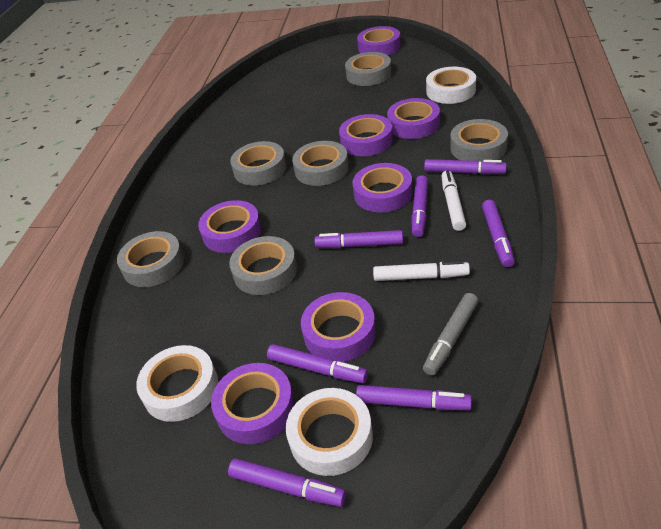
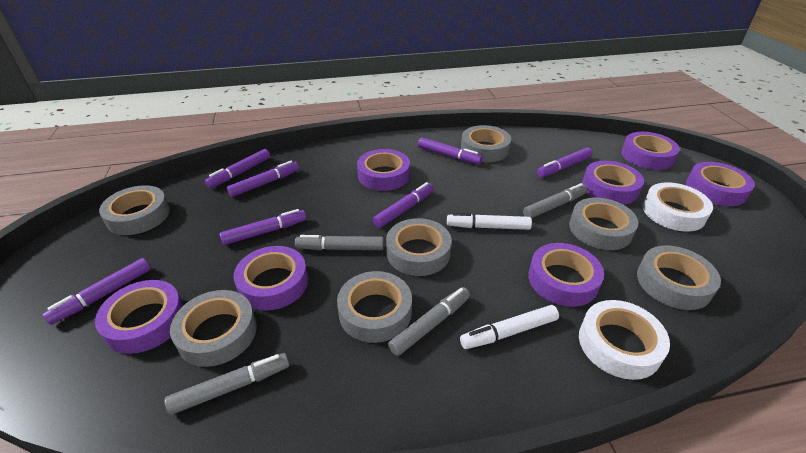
grey marker: 1 -> 4
grey tape: 6 -> 7
white tape: 3 -> 2

